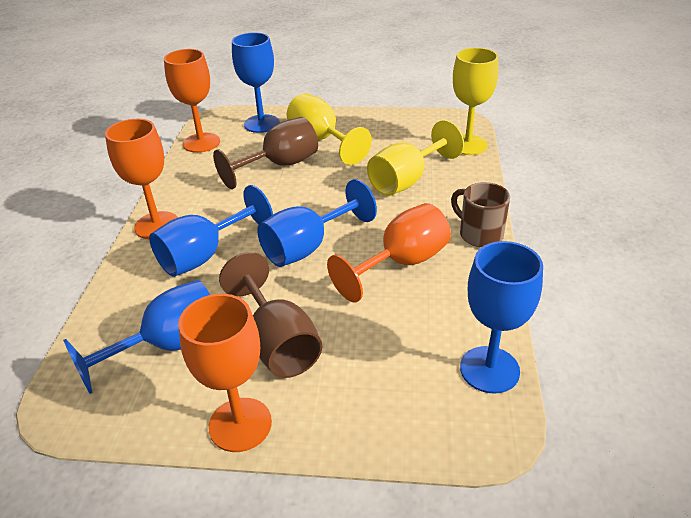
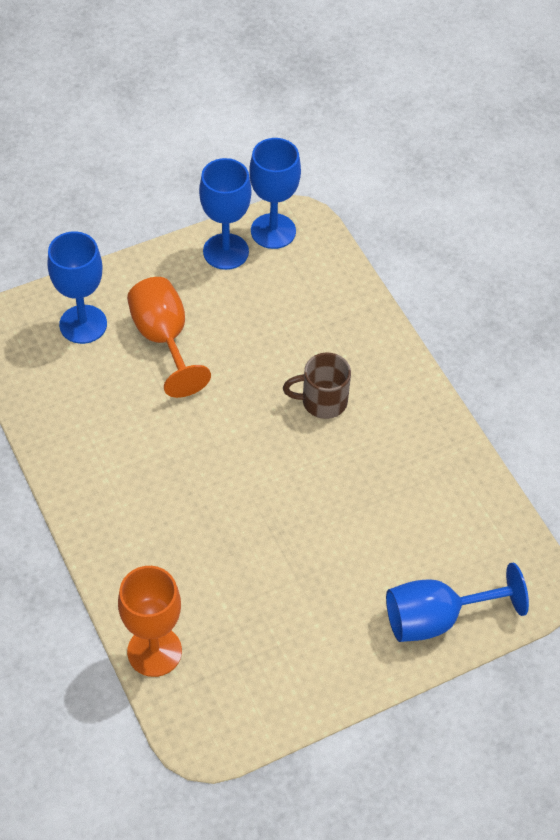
blue goblet: 5 -> 4
brown goblet: 2 -> 0
orange goblet: 4 -> 2
yellow goblet: 3 -> 0

